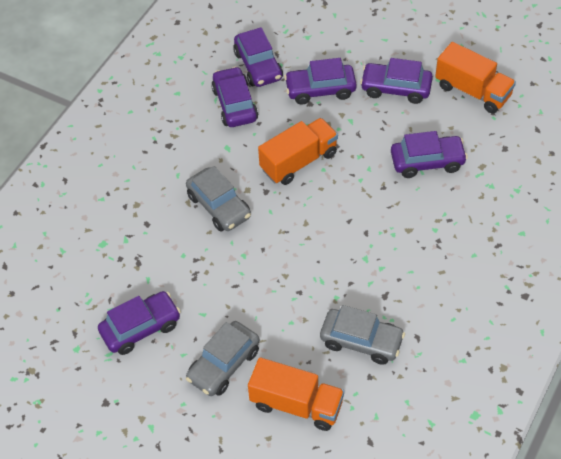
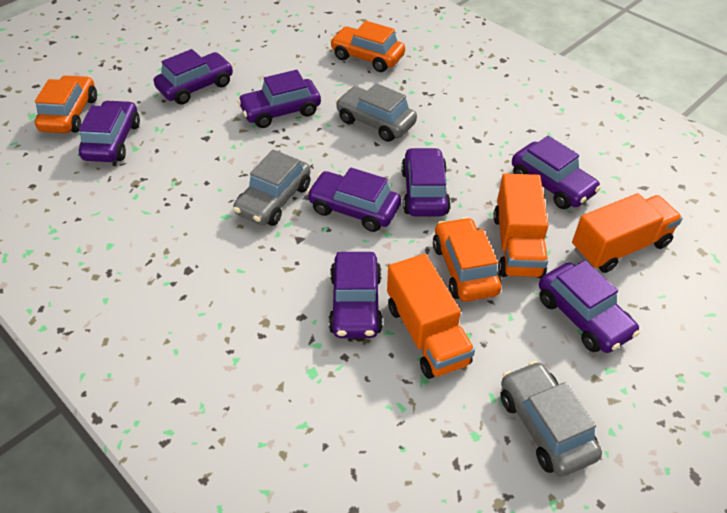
orange car: 0 -> 3
purple car: 6 -> 8

